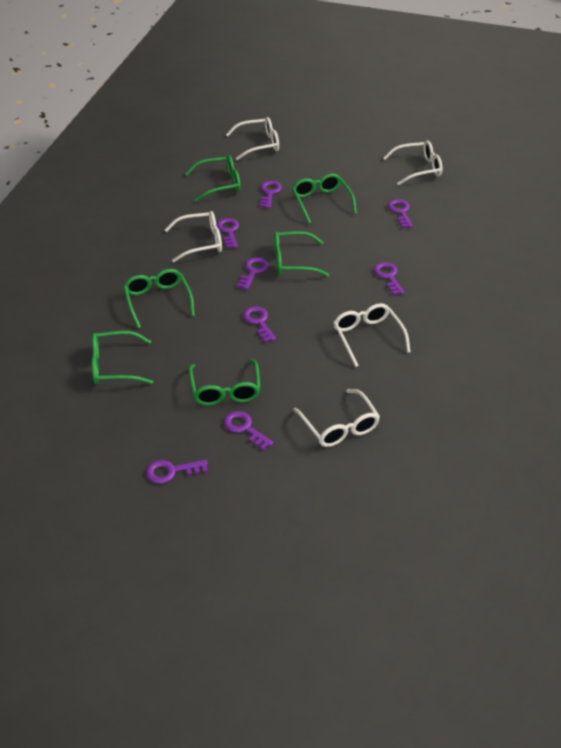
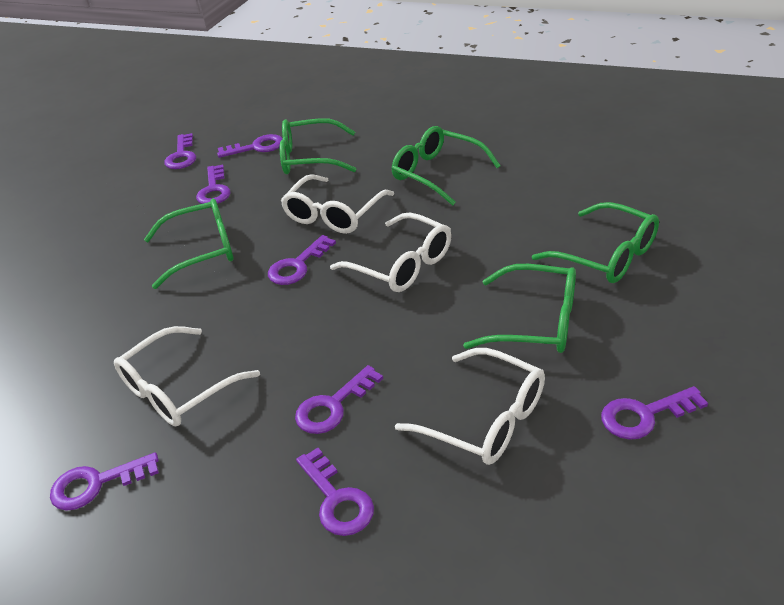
green glasses: 6 -> 5
white glasses: 5 -> 4

